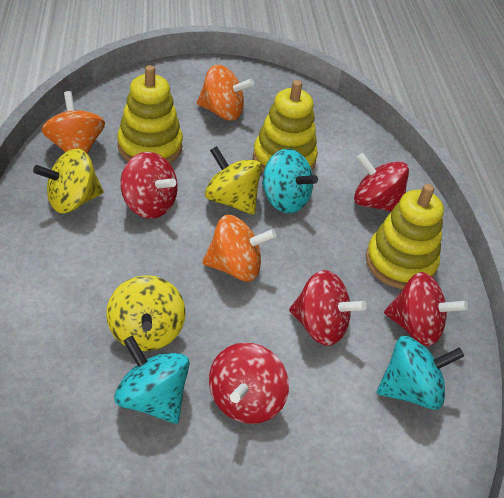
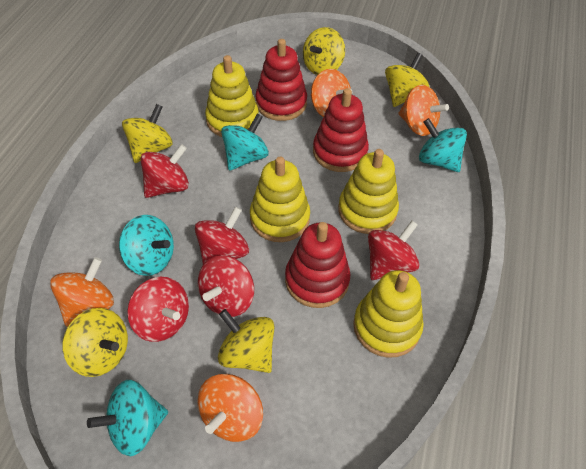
orange spinning top: 3 -> 4
red stacking toy: 0 -> 3
turquoise spinning top: 3 -> 4
yellow spinning top: 3 -> 5
yellow stacking toy: 3 -> 4

